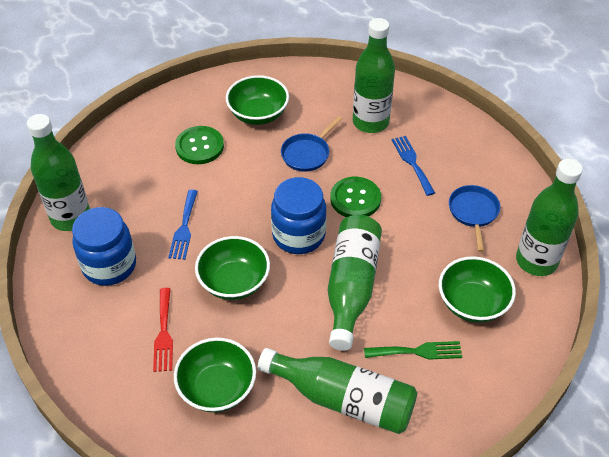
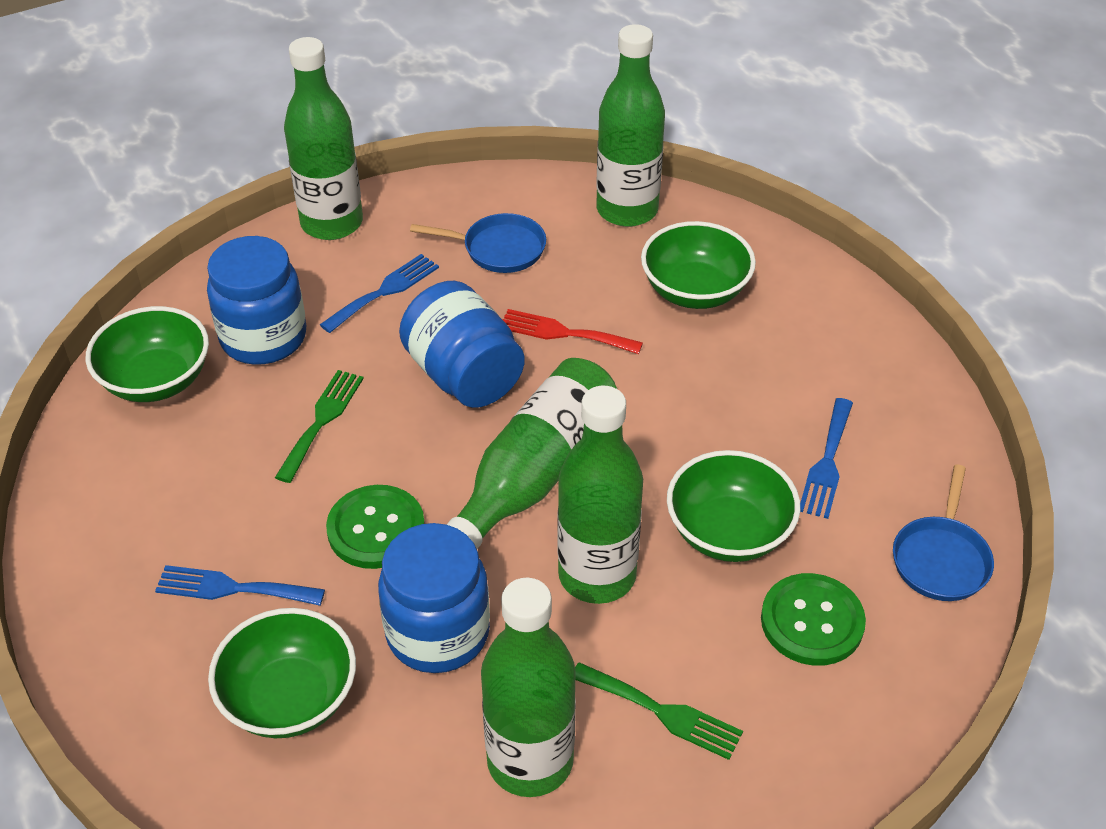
blue fork: 2 -> 3
blue jar: 2 -> 3
green fork: 1 -> 2

